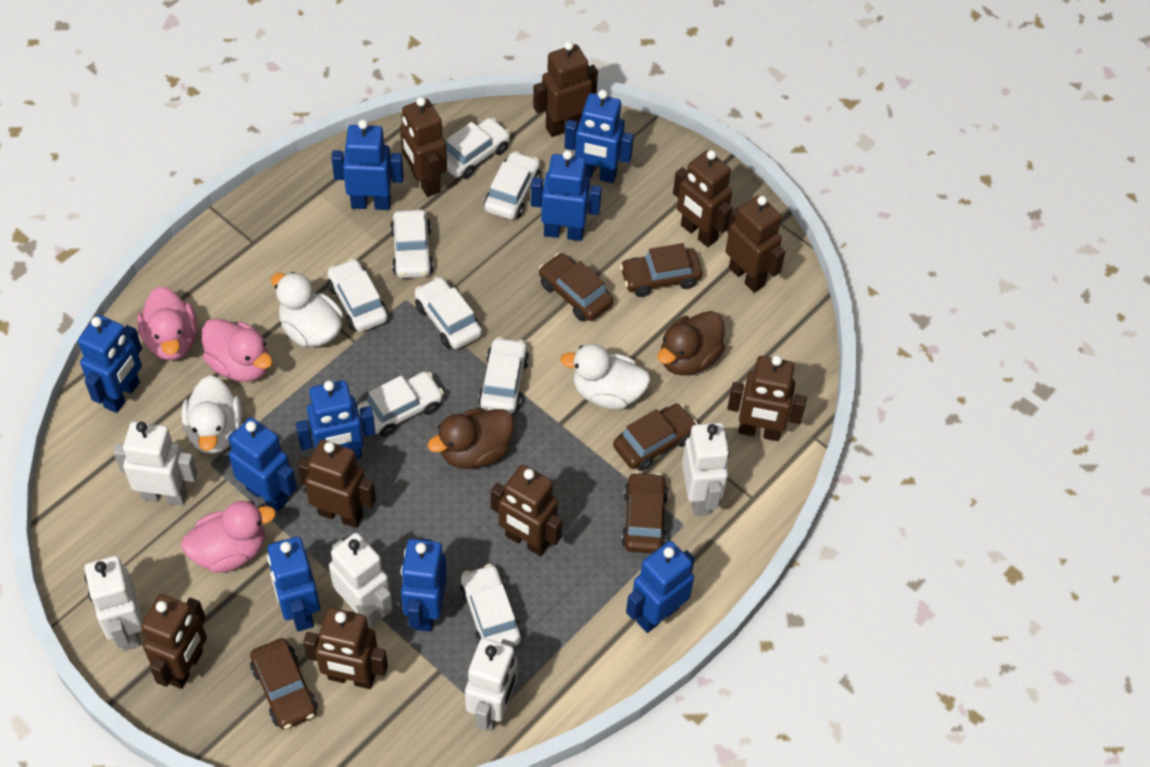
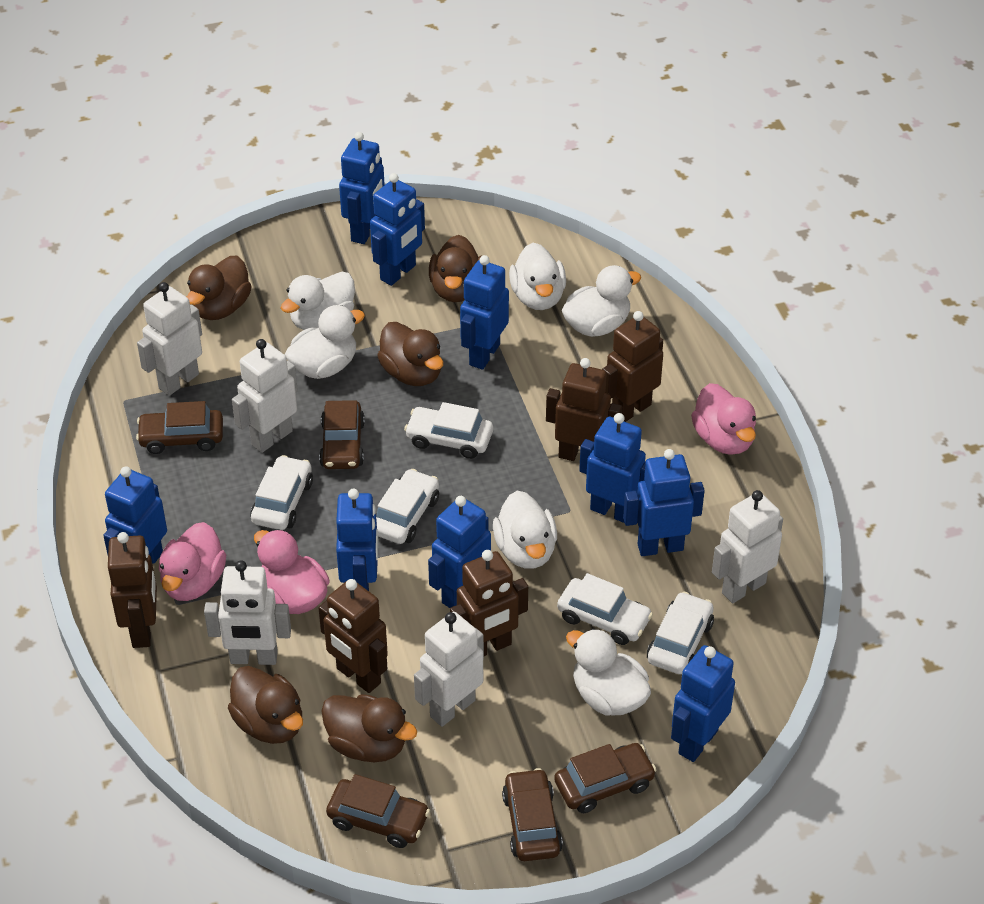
brown duck: 2 -> 5
brown robot: 9 -> 5
white car: 8 -> 5
white duck: 3 -> 6

